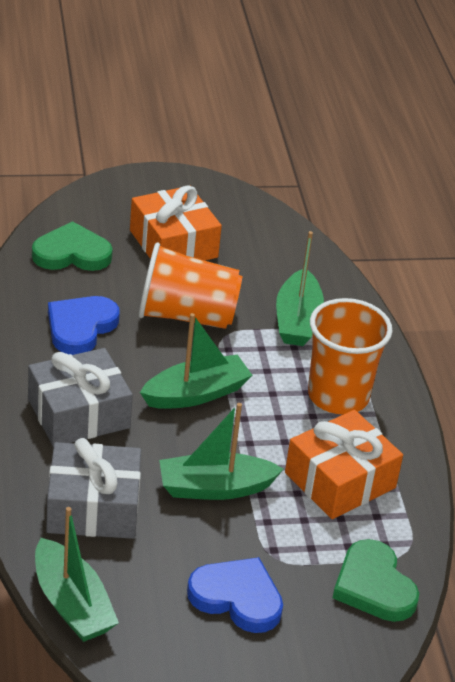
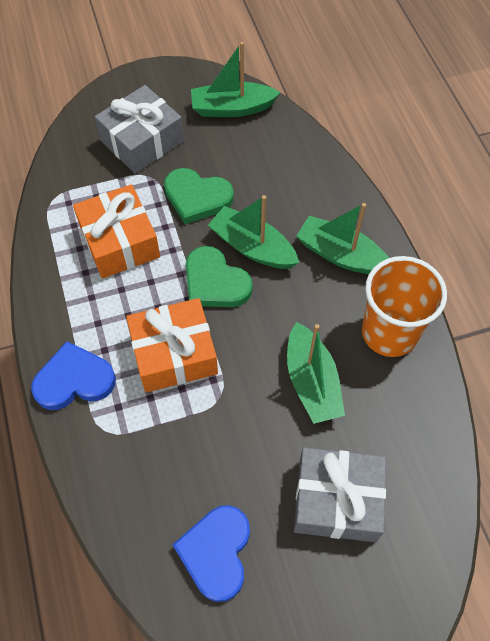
orange cup: 2 -> 1

